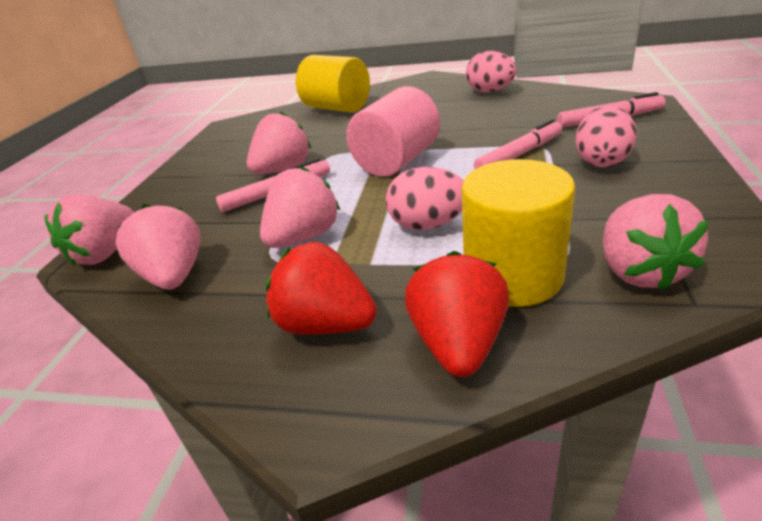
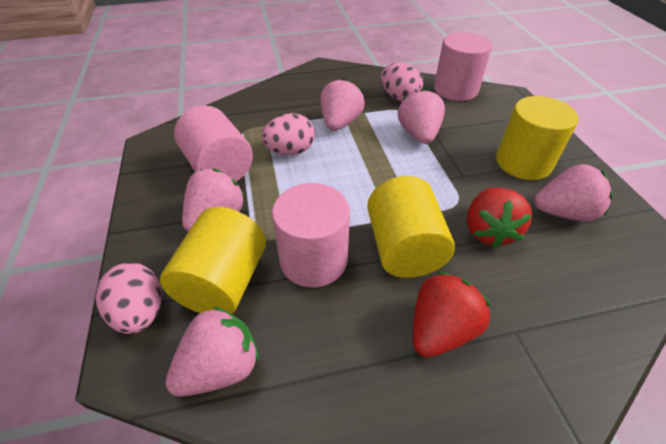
pink cylinder: 1 -> 3
pink marker: 3 -> 0
yellow cylinder: 2 -> 3

